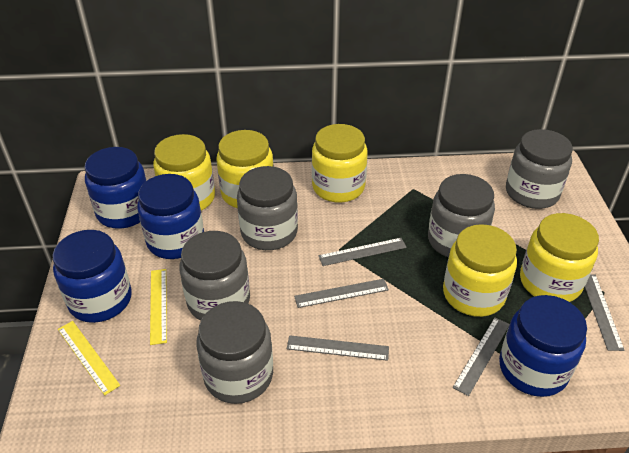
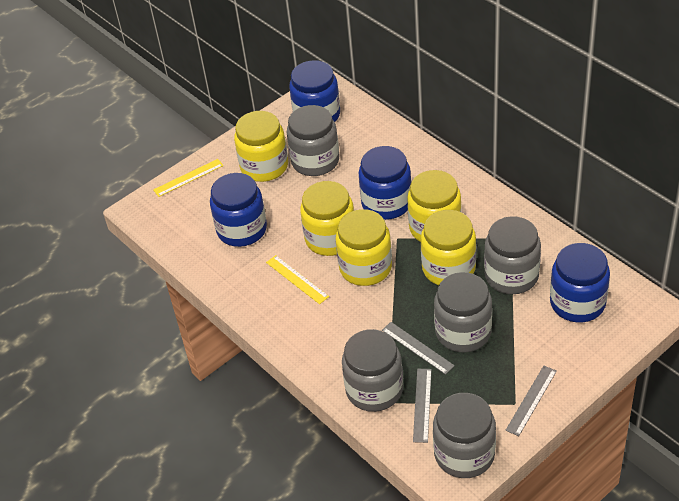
grey ruler: 5 -> 3

